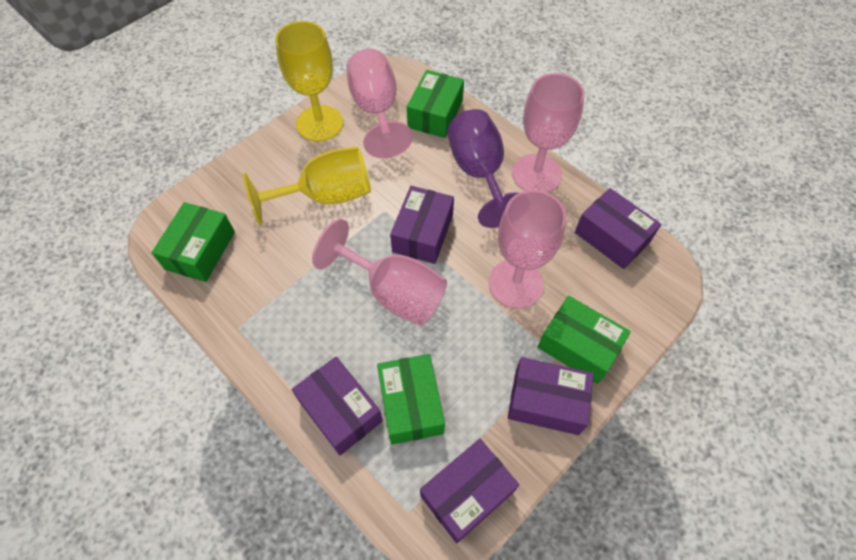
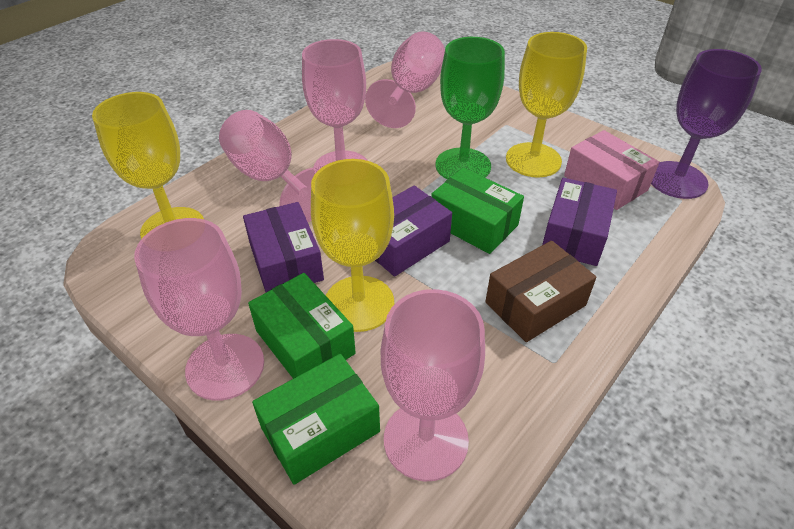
brown box: 0 -> 1
green box: 4 -> 3
green goblet: 0 -> 1
pink box: 0 -> 1
pink goblet: 4 -> 5
purple box: 5 -> 3
yellow goblet: 2 -> 3

